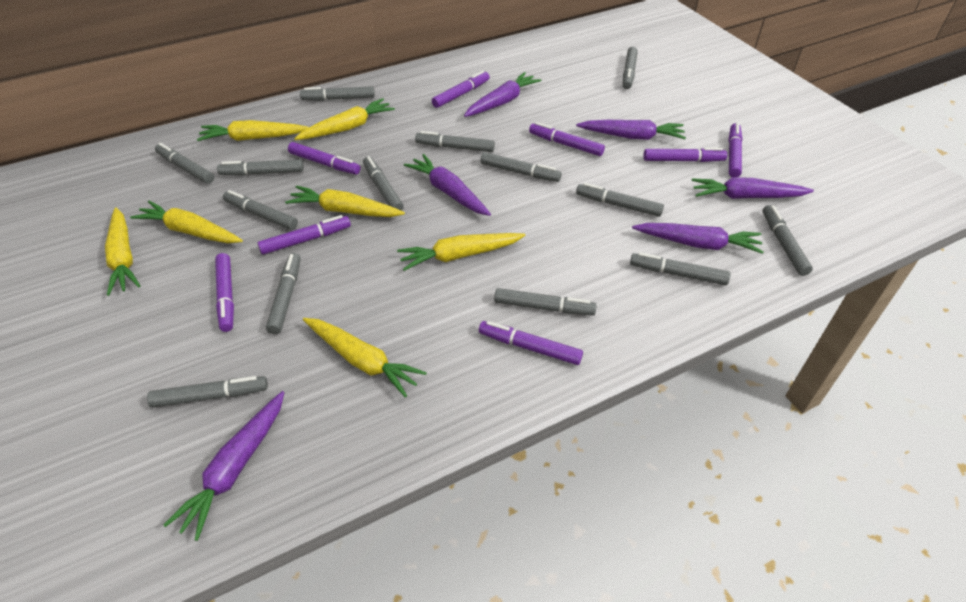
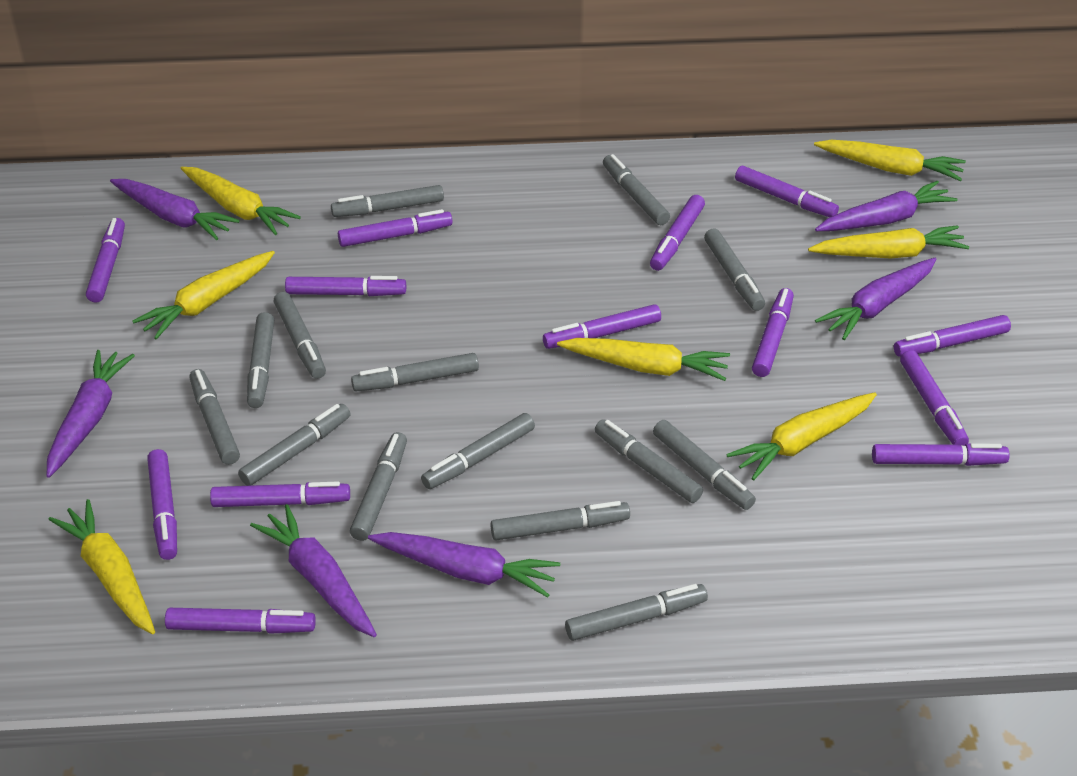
purple marker: 8 -> 13

